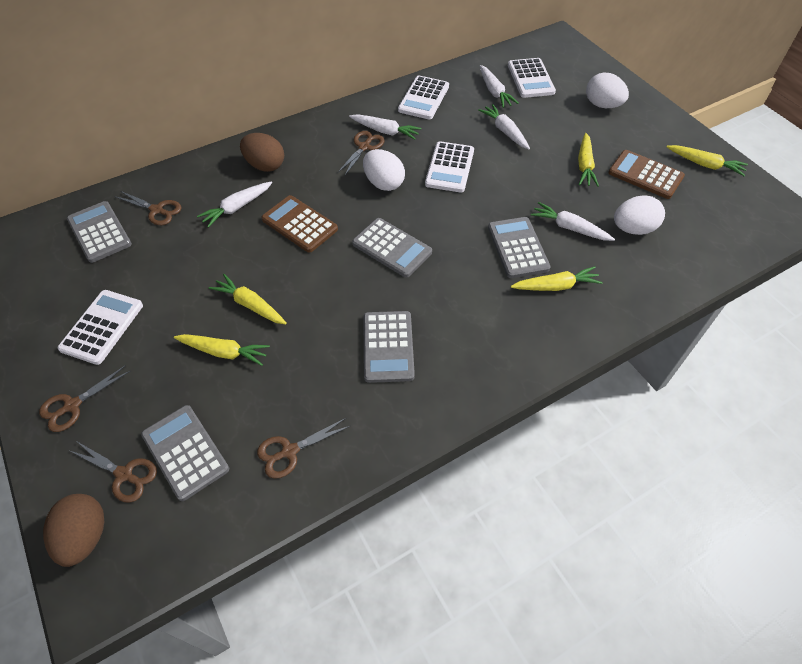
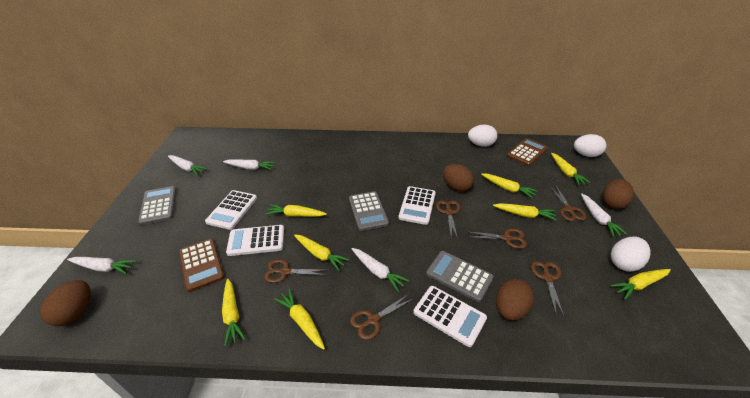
brown egg: 2 -> 4
brown scissors: 5 -> 6
grey calculator: 5 -> 3
yellow carrot: 5 -> 8

